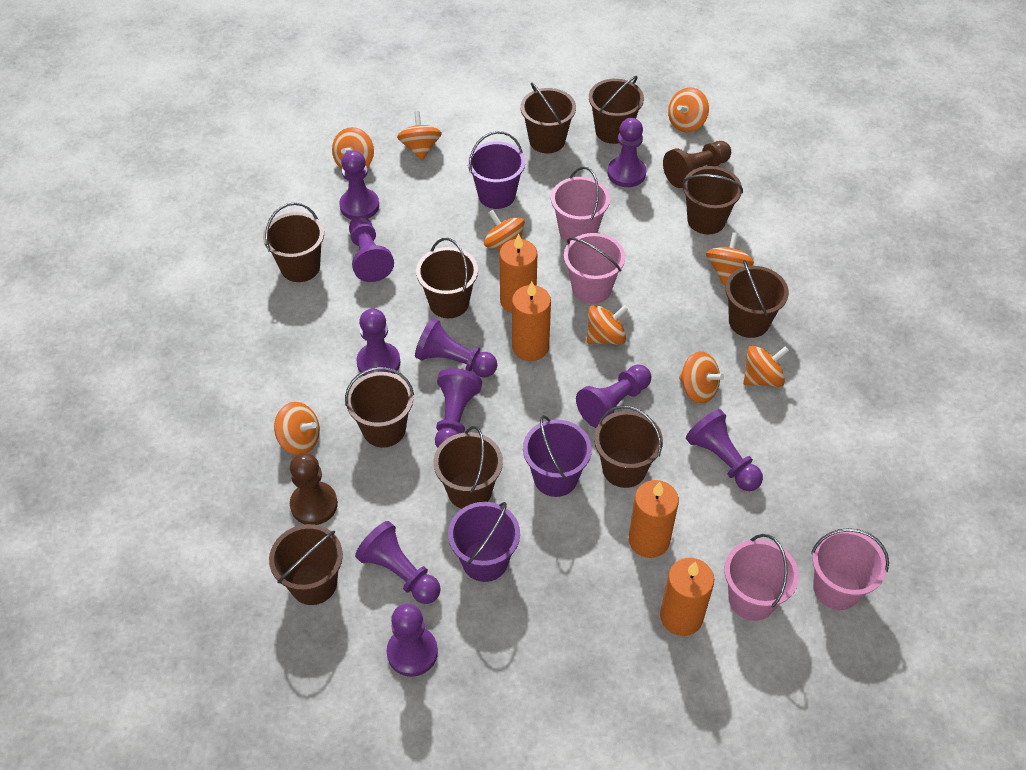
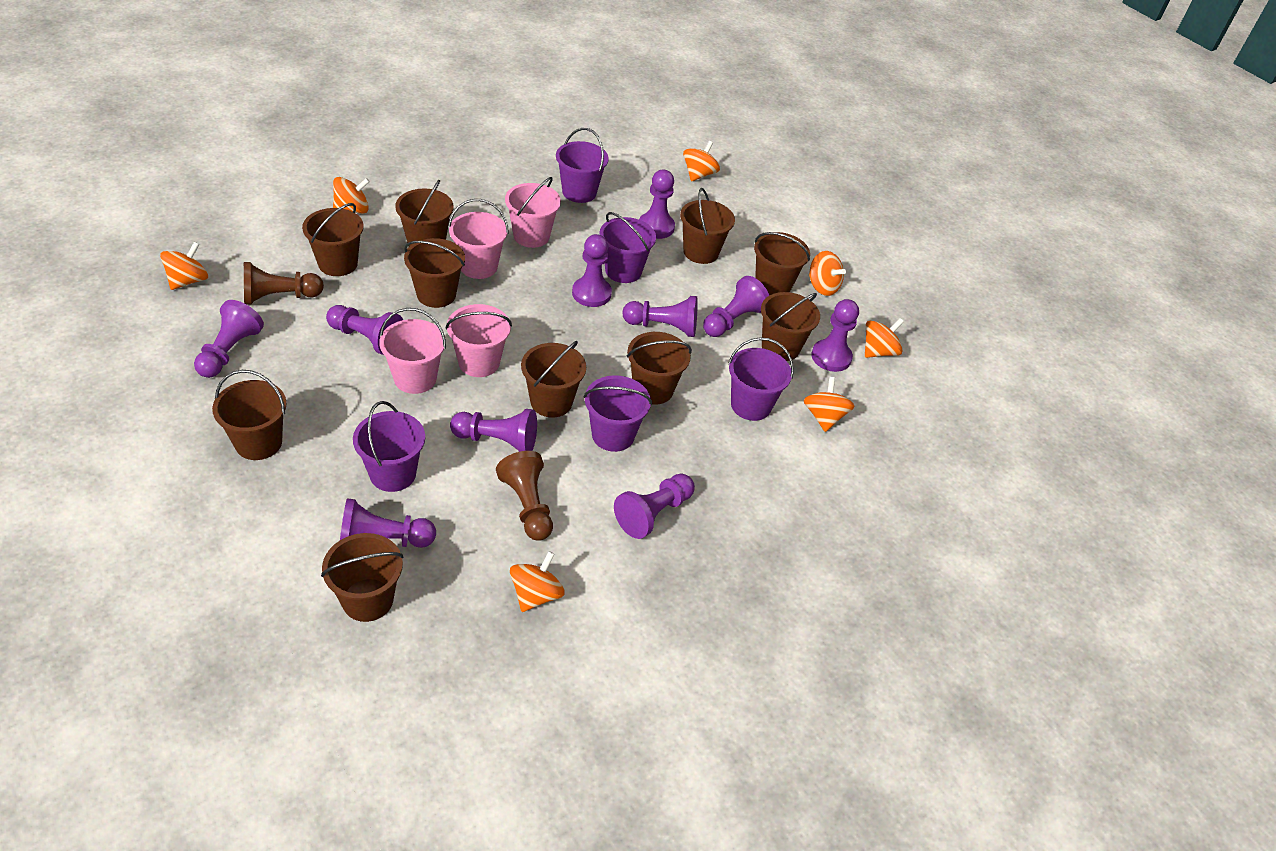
orange candle: 4 -> 0
orange spinning top: 9 -> 7
purple bucket: 3 -> 5

